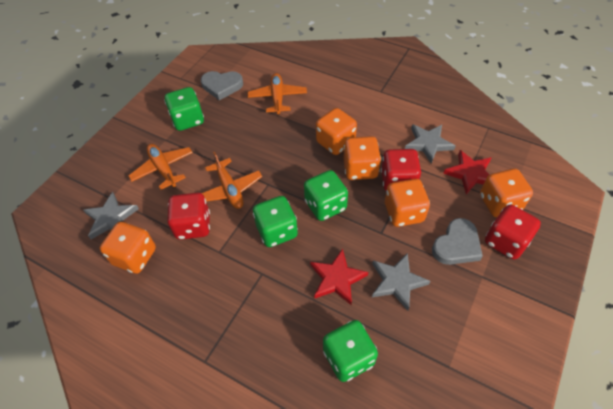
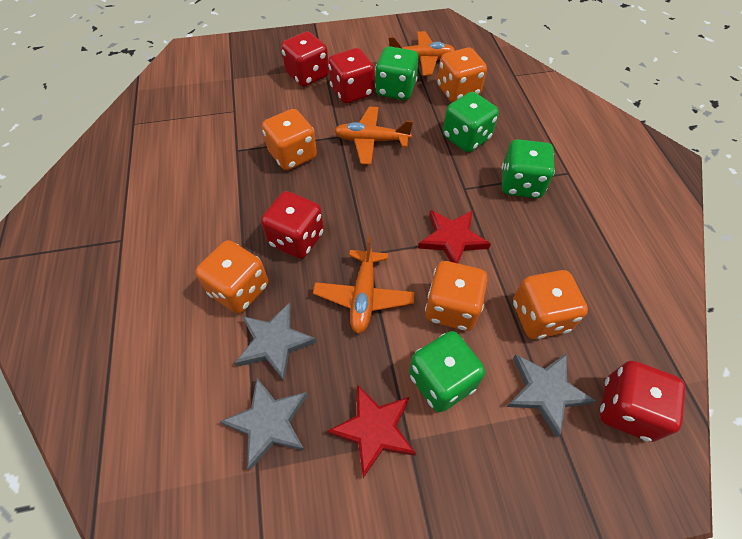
grey heart: 2 -> 0
red dice: 3 -> 4

